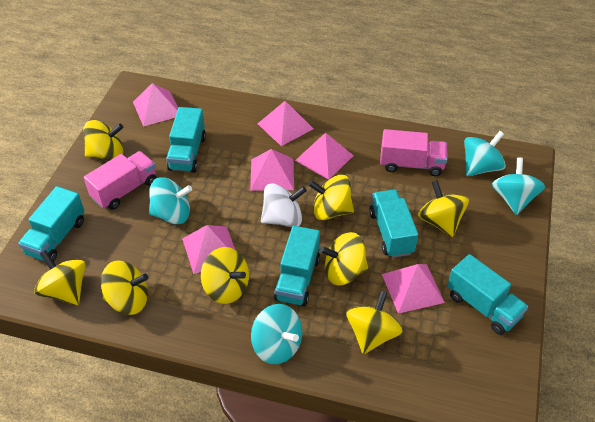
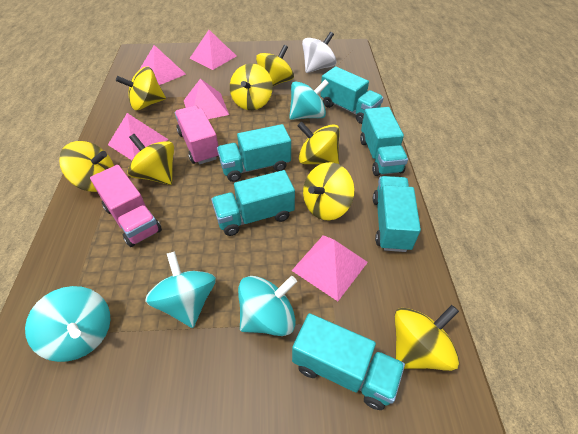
pink pyramid: 6 -> 5
turquoise truck: 5 -> 6

